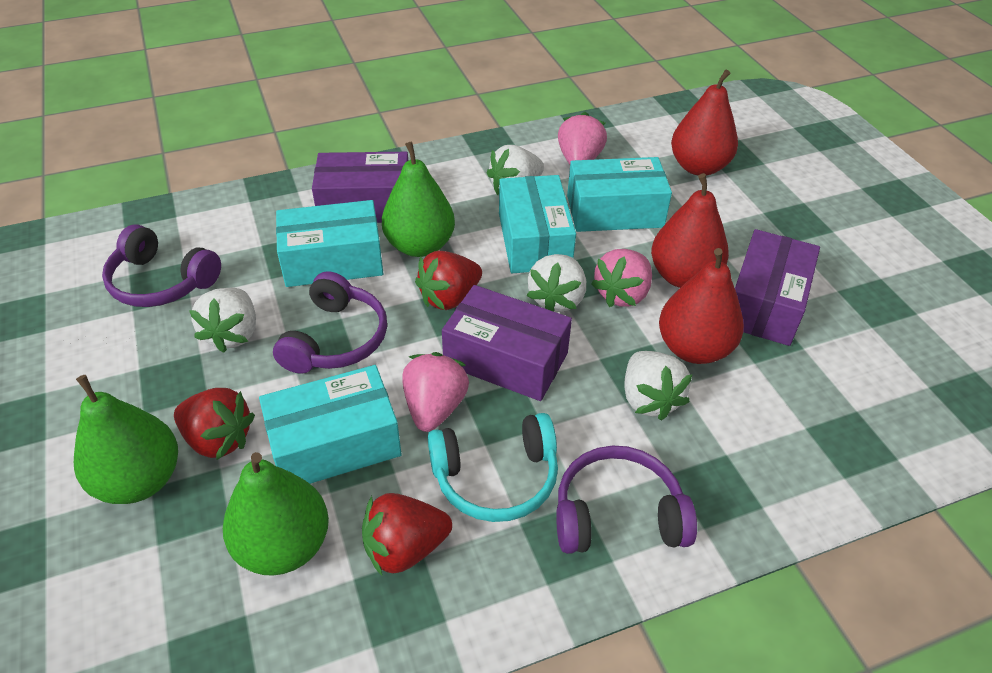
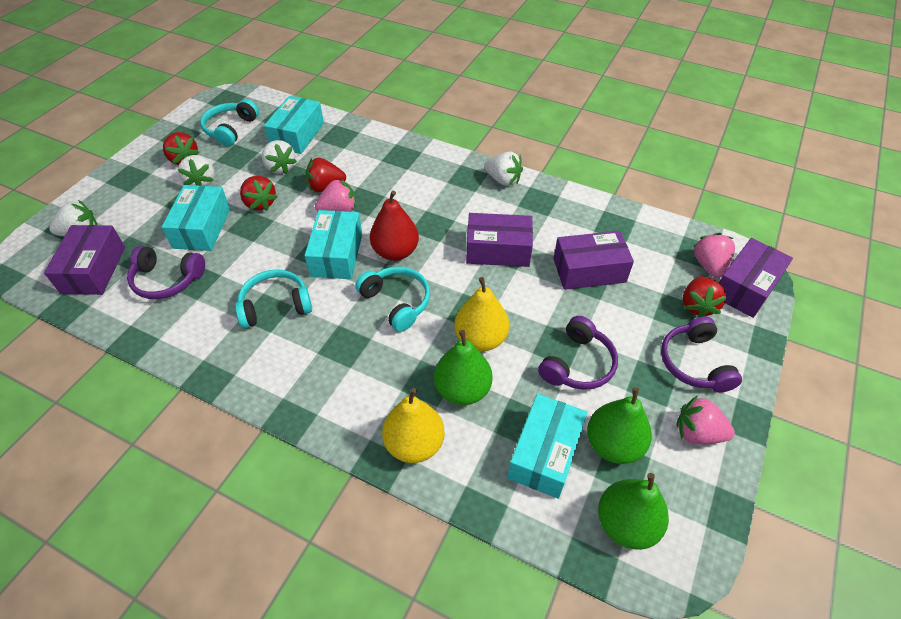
purple box: 3 -> 4
red pear: 3 -> 1
red strawberry: 3 -> 4
turquoise headphones: 1 -> 3
yellow pear: 0 -> 2

